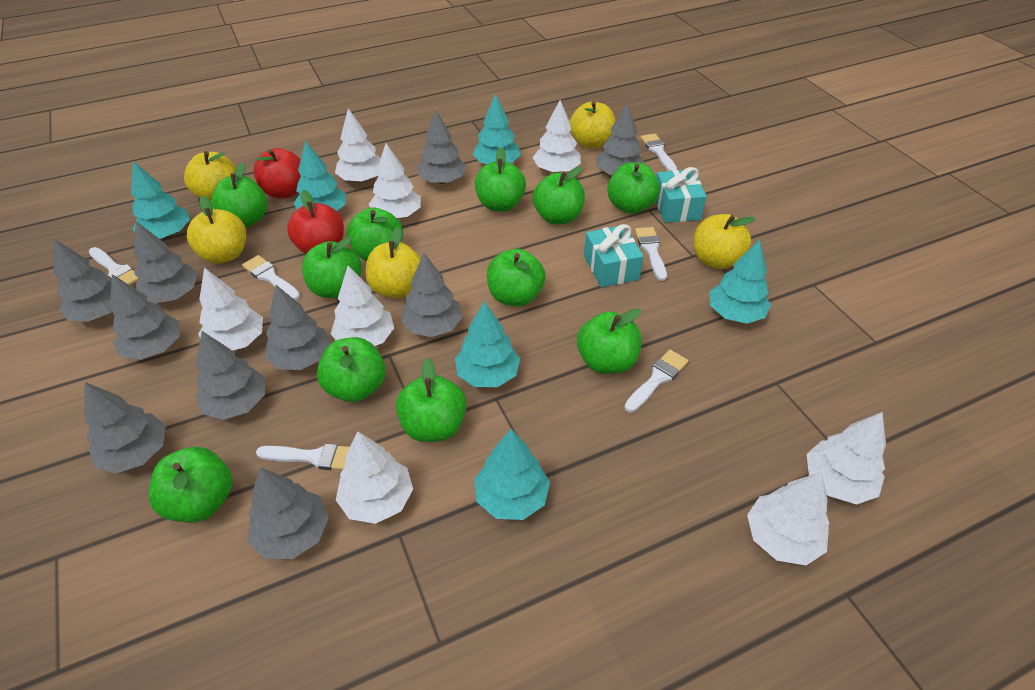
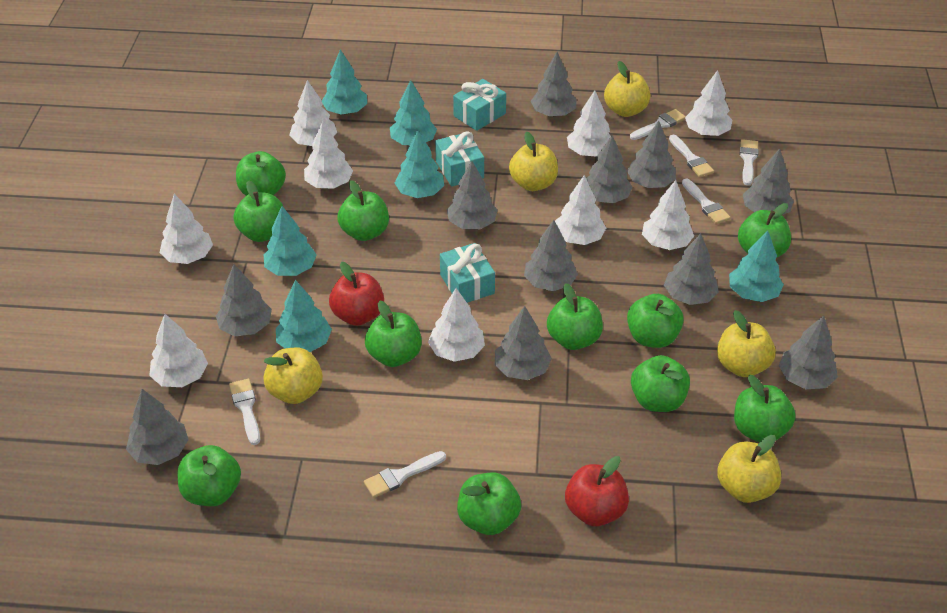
grey tree: 10 -> 11
turquoise gift: 2 -> 3
white tree: 8 -> 9

